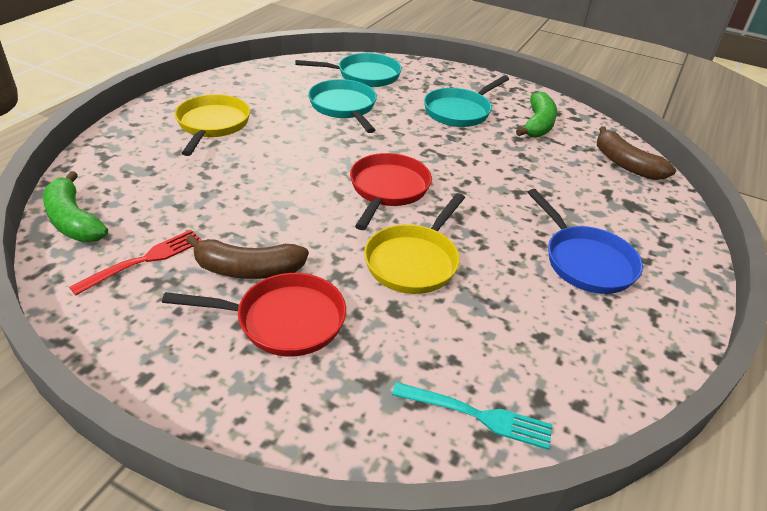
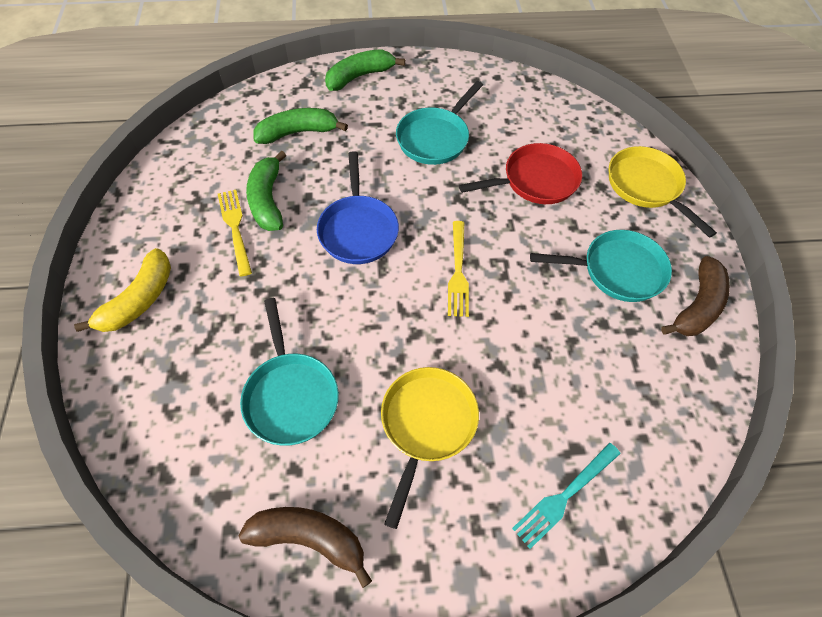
green banana: 2 -> 3
red fork: 1 -> 0
red pan: 2 -> 1
yellow banana: 0 -> 1
yellow fork: 0 -> 2

